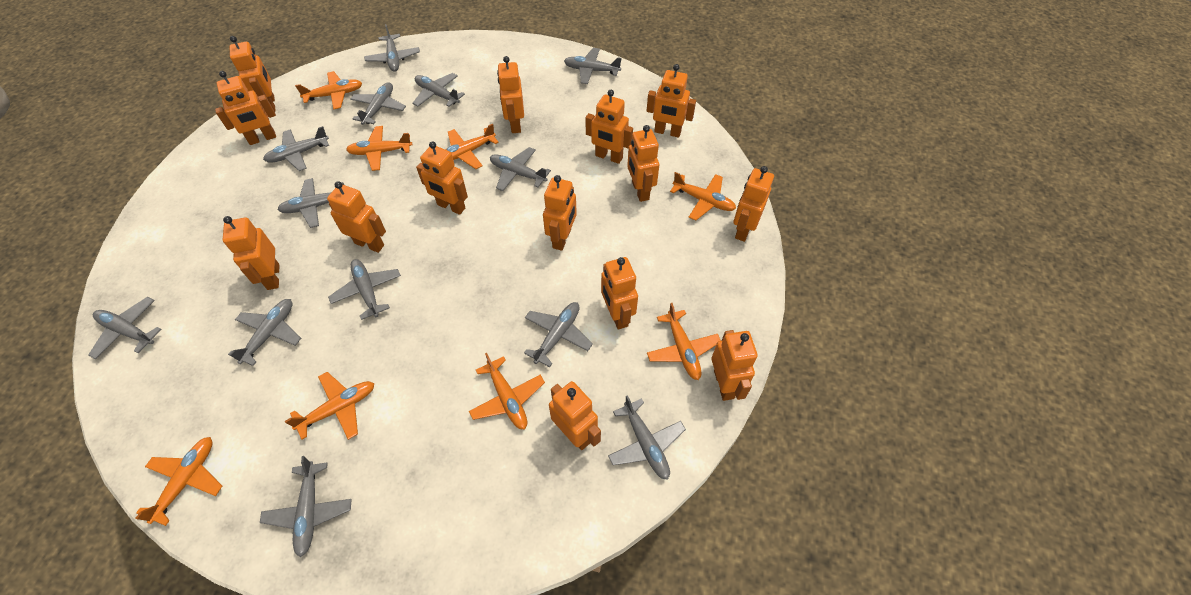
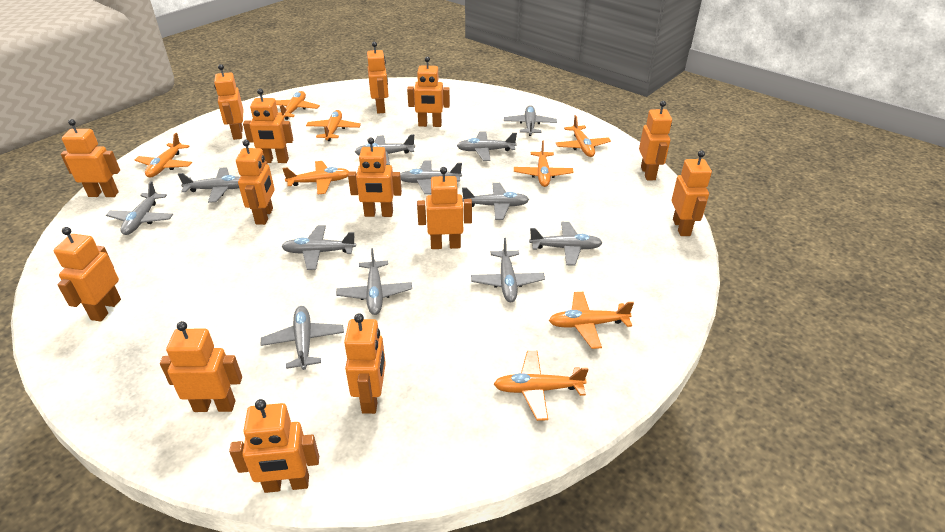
grey plane: 13 -> 12

